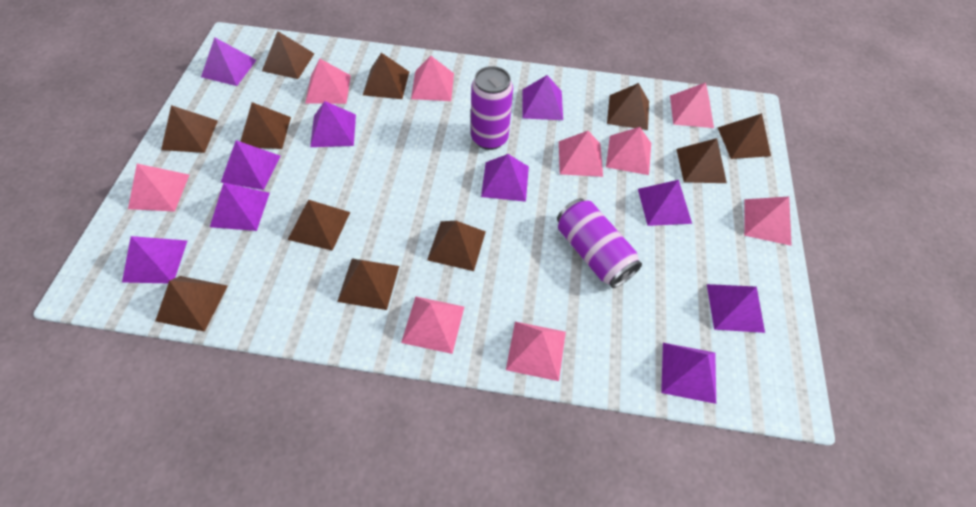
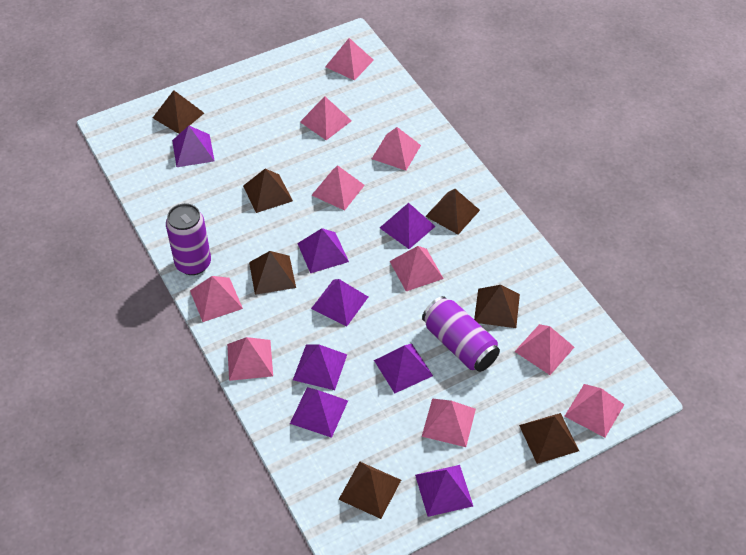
brown pyramid: 11 -> 7
pink pyramid: 9 -> 10
purple pyramid: 10 -> 8

